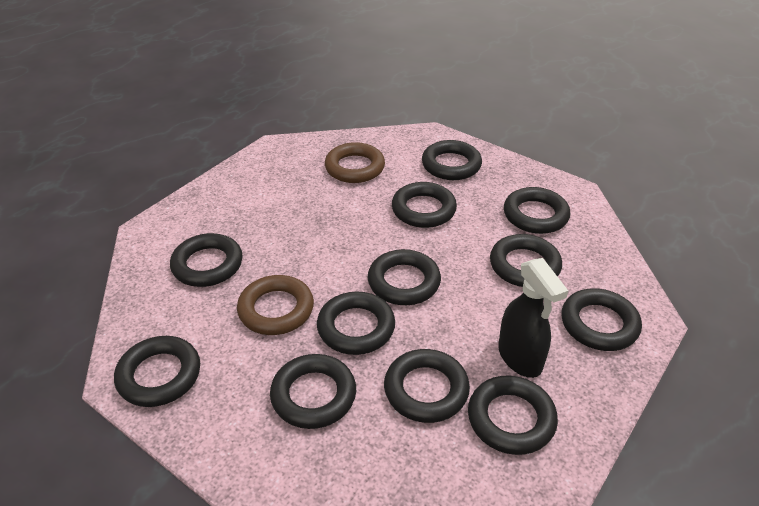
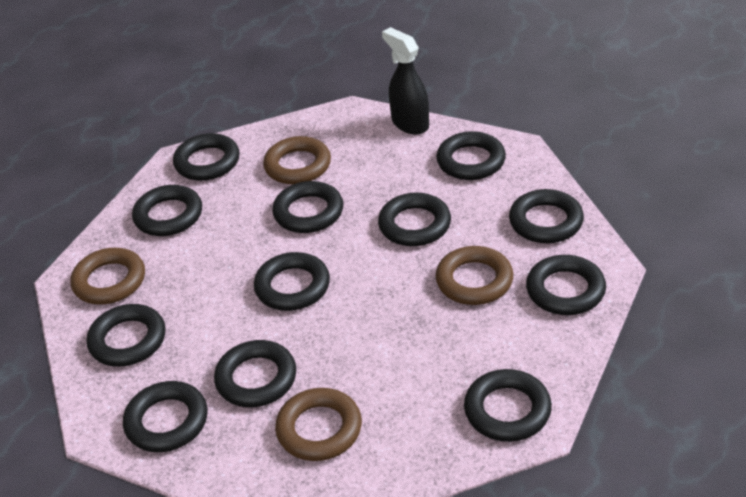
brown ring: 2 -> 4

